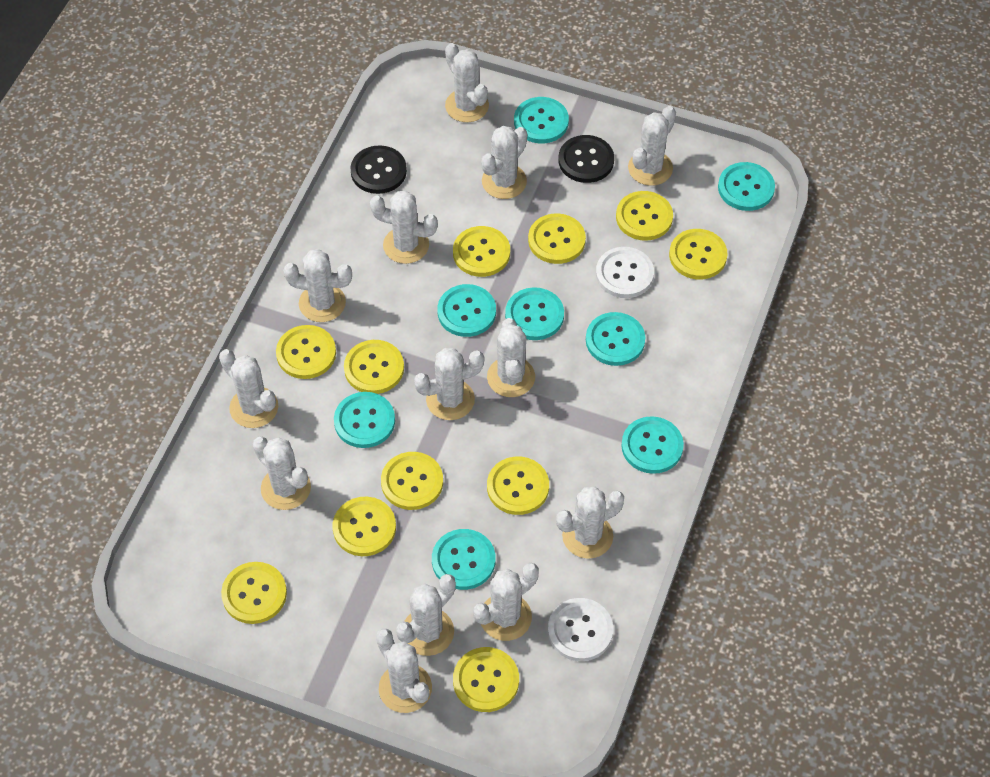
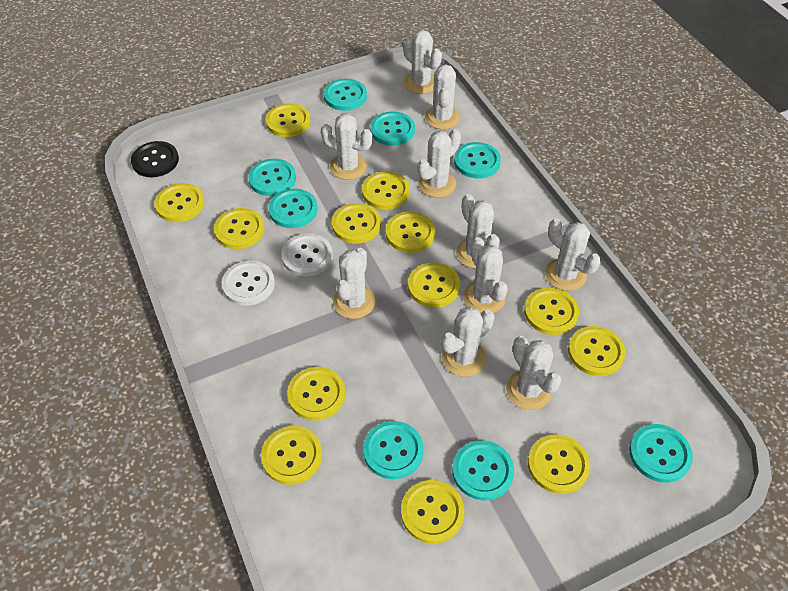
black button: 2 -> 1
white cactus: 13 -> 10
yellow button: 11 -> 13

